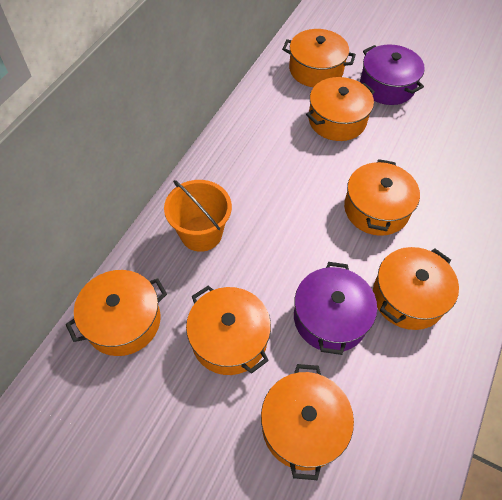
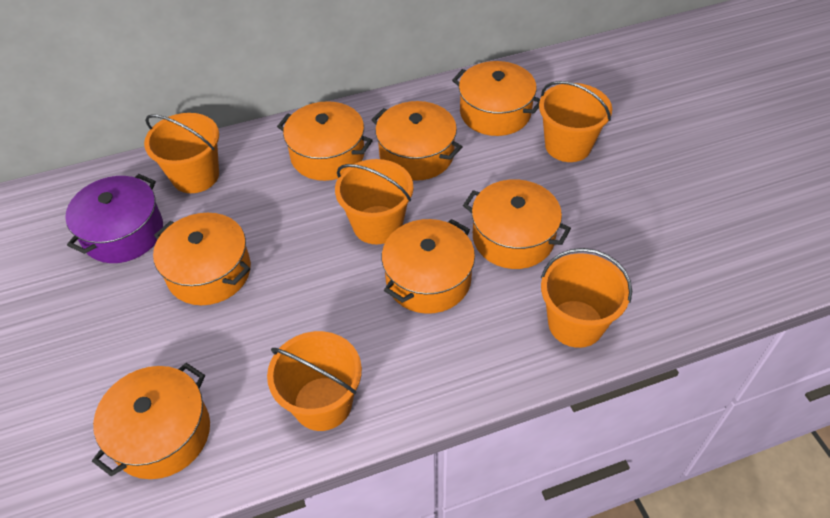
orange bucket: 1 -> 5
purple pot: 2 -> 1

